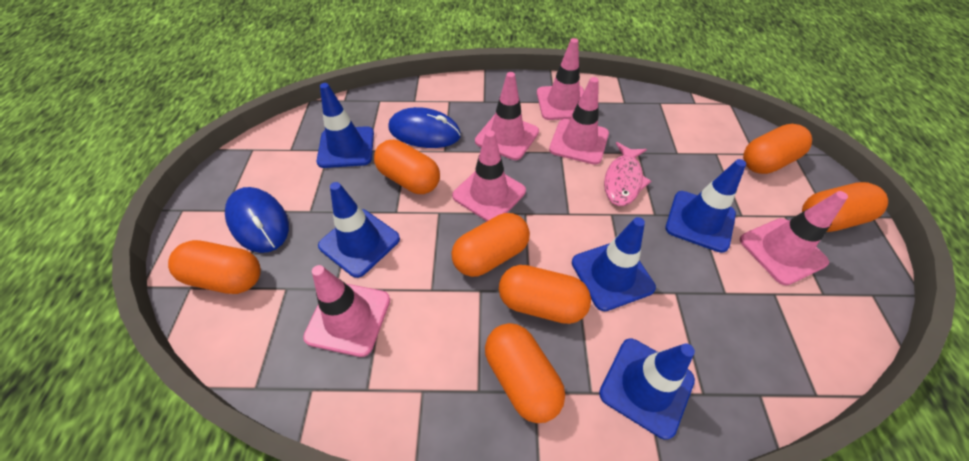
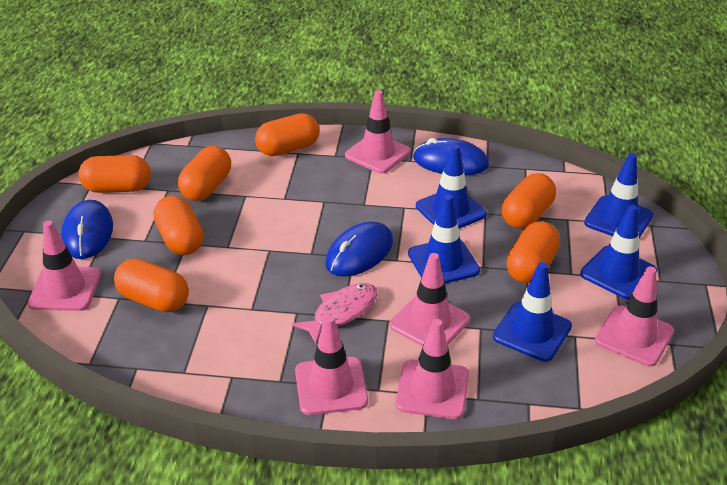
blue mouse: 2 -> 3

